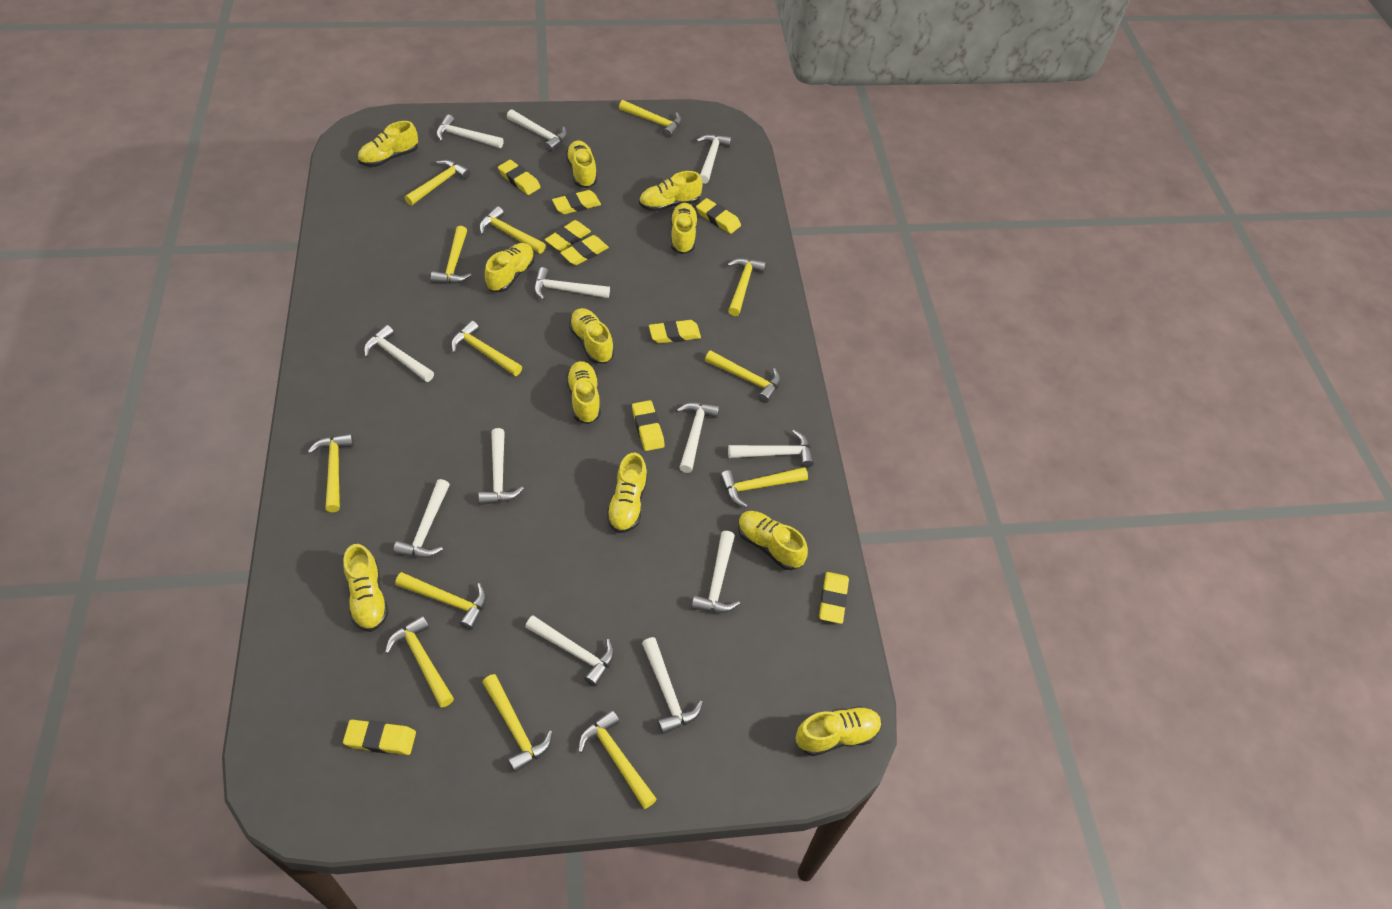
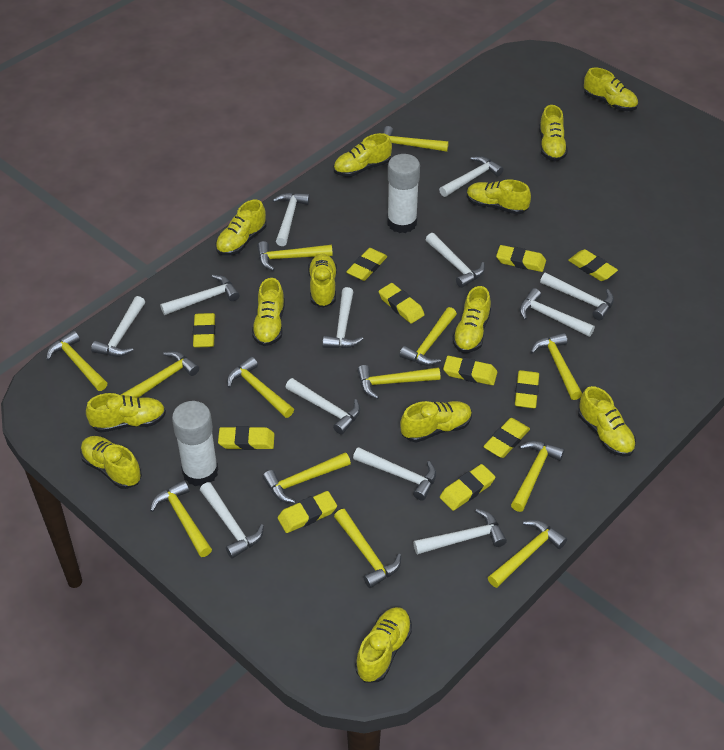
white glue stick: 0 -> 2
yellow eraser: 9 -> 11
yellow shoe: 11 -> 13

